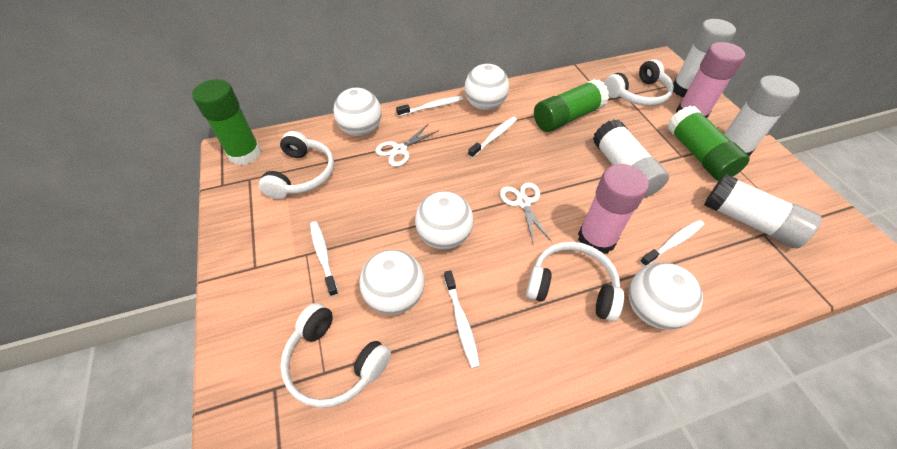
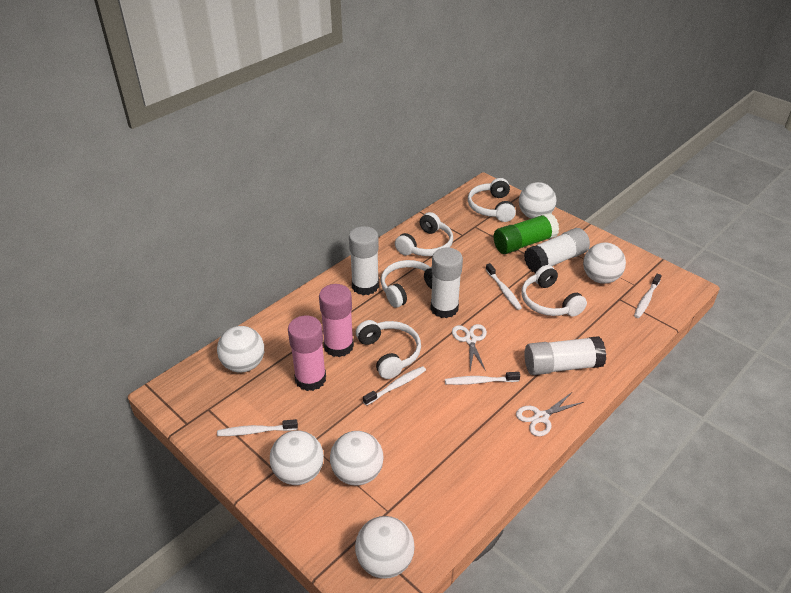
green glue stick: 3 -> 1
white ball: 5 -> 6
white headphones: 4 -> 5

